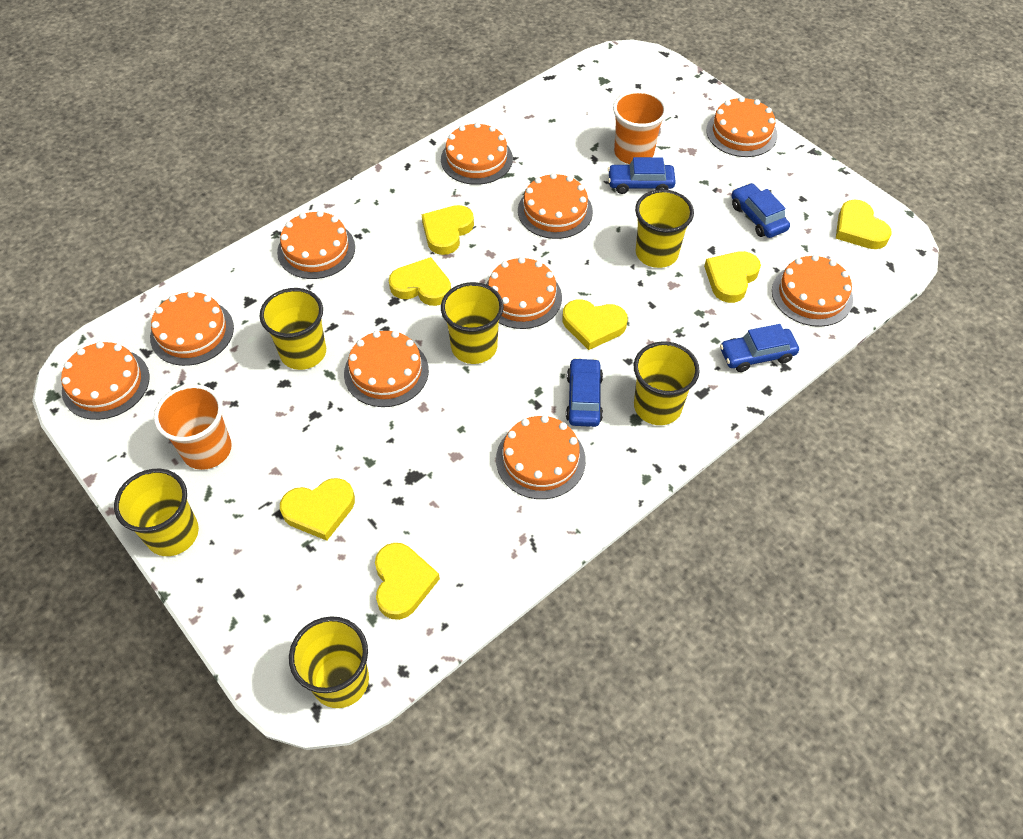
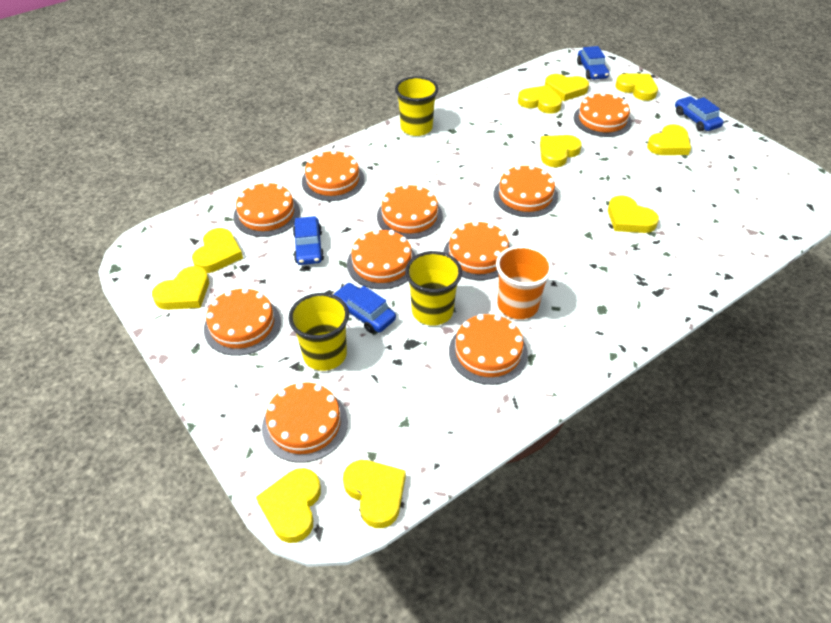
orange cup: 2 -> 1
yellow cup: 6 -> 3
yellow heart: 7 -> 10

